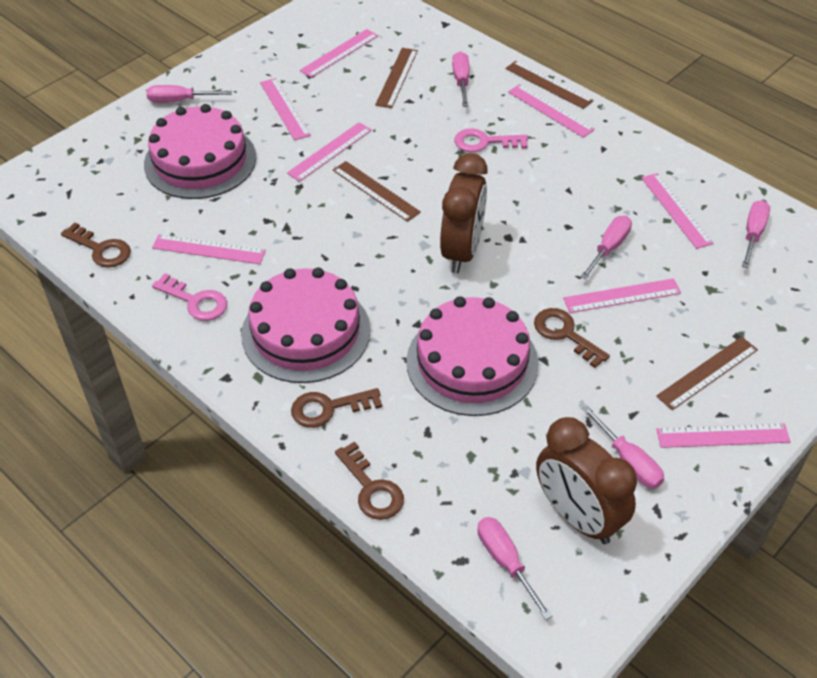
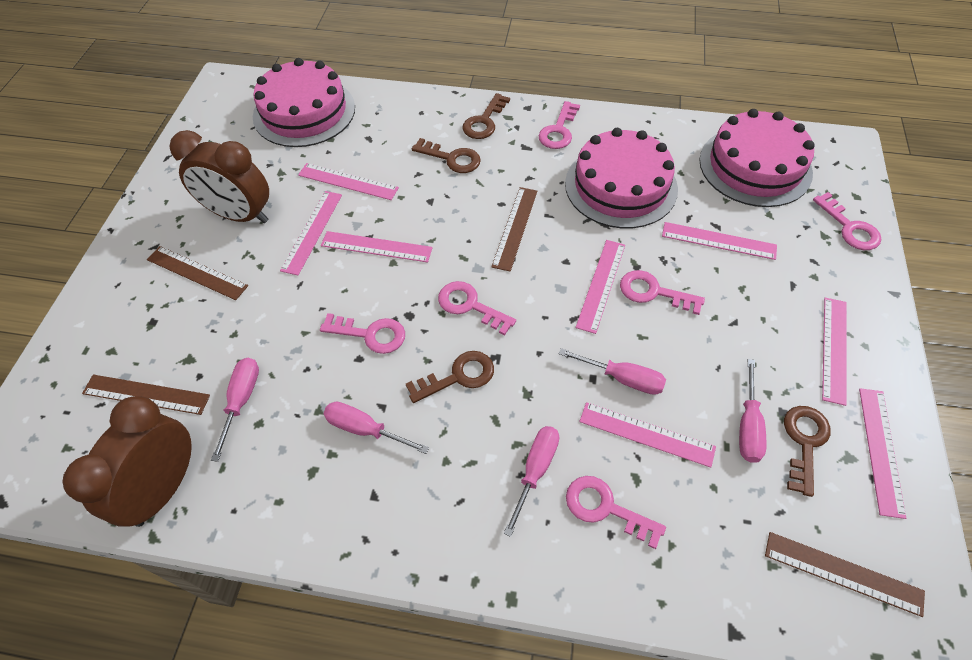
pink key: 2 -> 6
pink screwdriver: 6 -> 5

